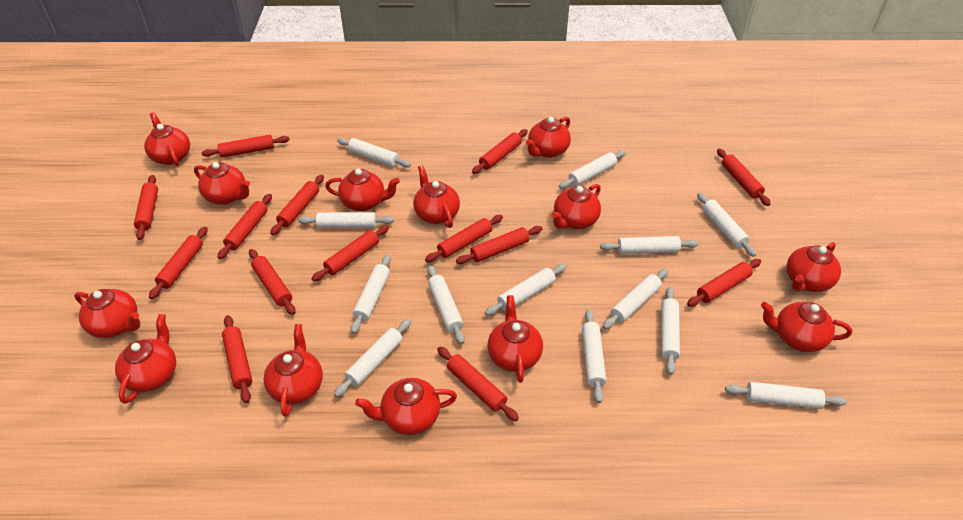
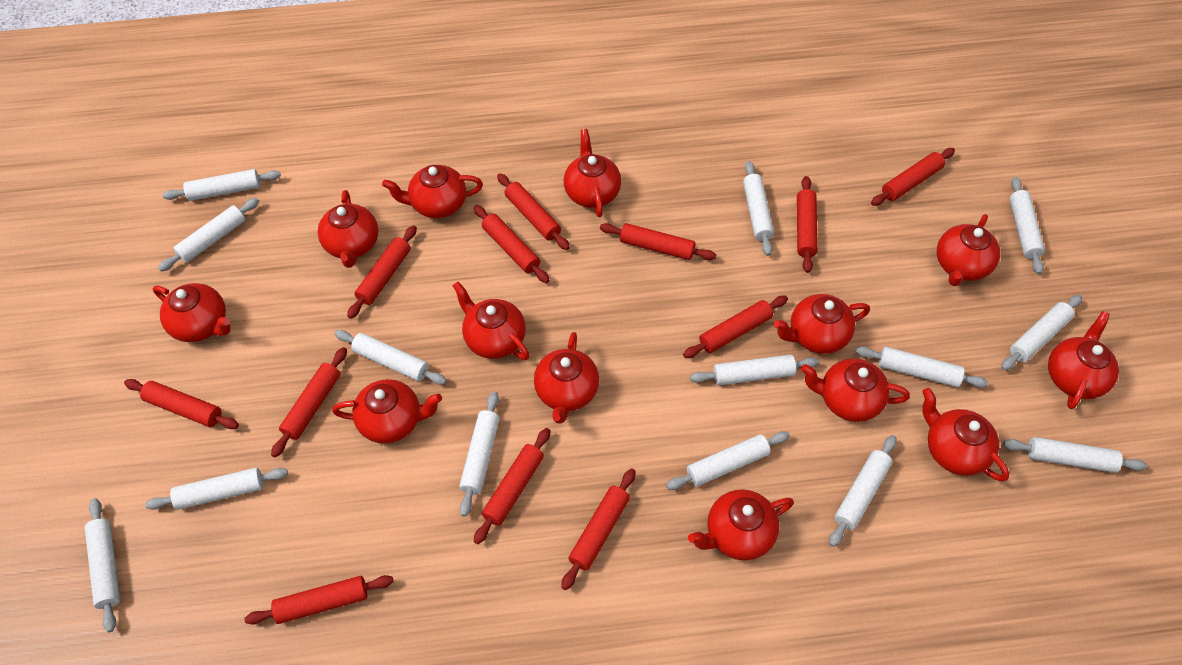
red rolling pin: 14 -> 12
white rolling pin: 13 -> 14

